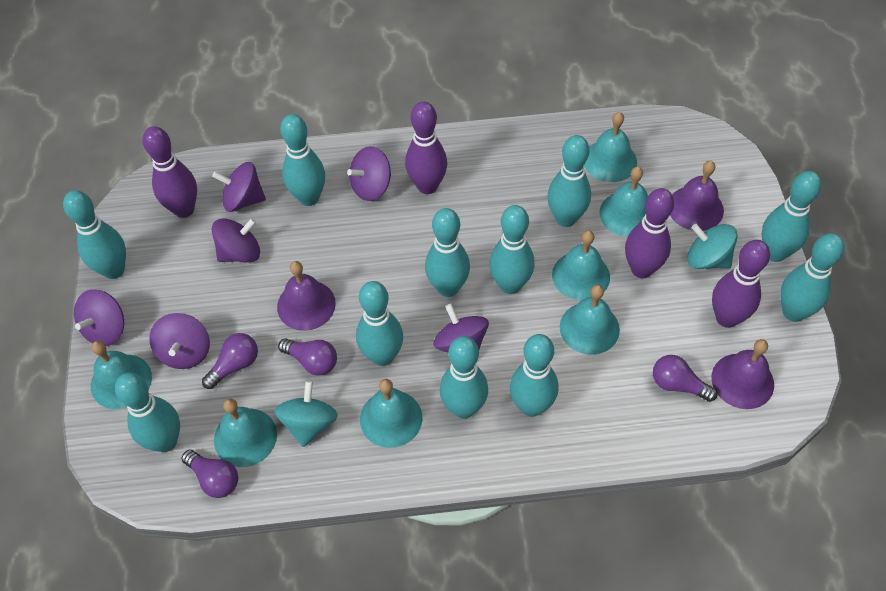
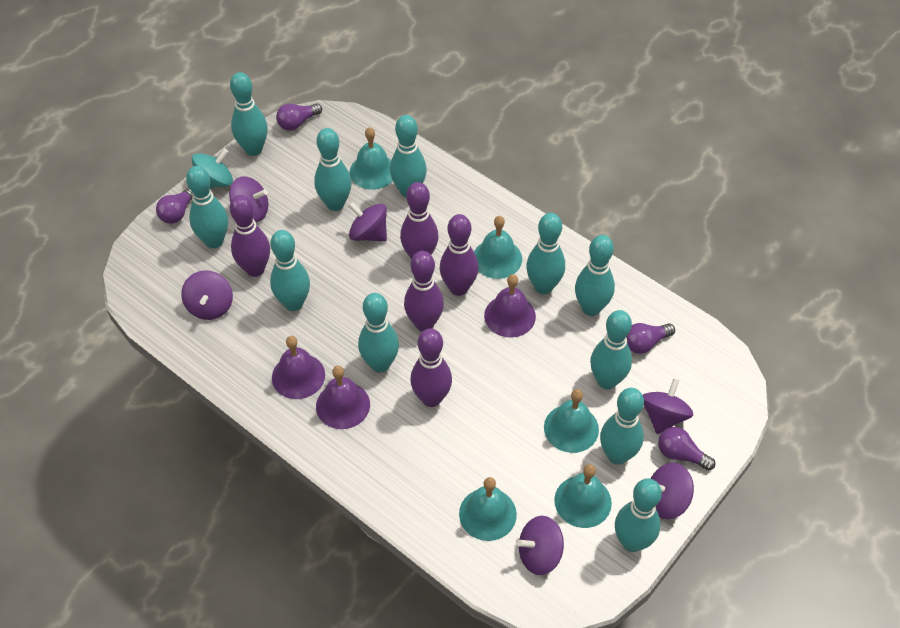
purple bowling pin: 4 -> 5
turquoise bell: 7 -> 5
turquoise spinning top: 2 -> 1

